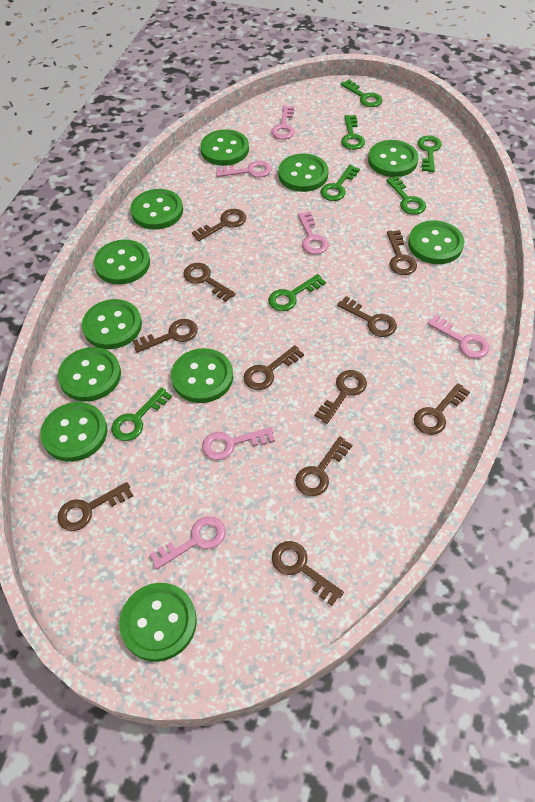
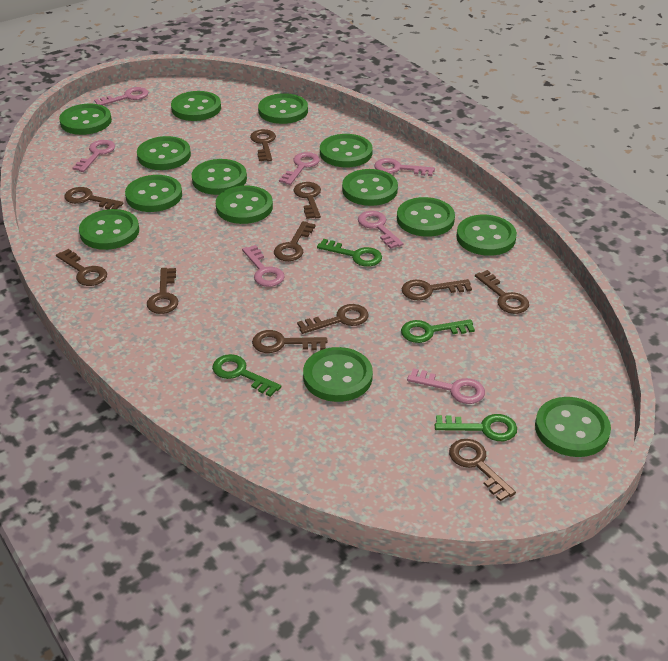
green button: 11 -> 14
green key: 7 -> 4
pink key: 6 -> 7

